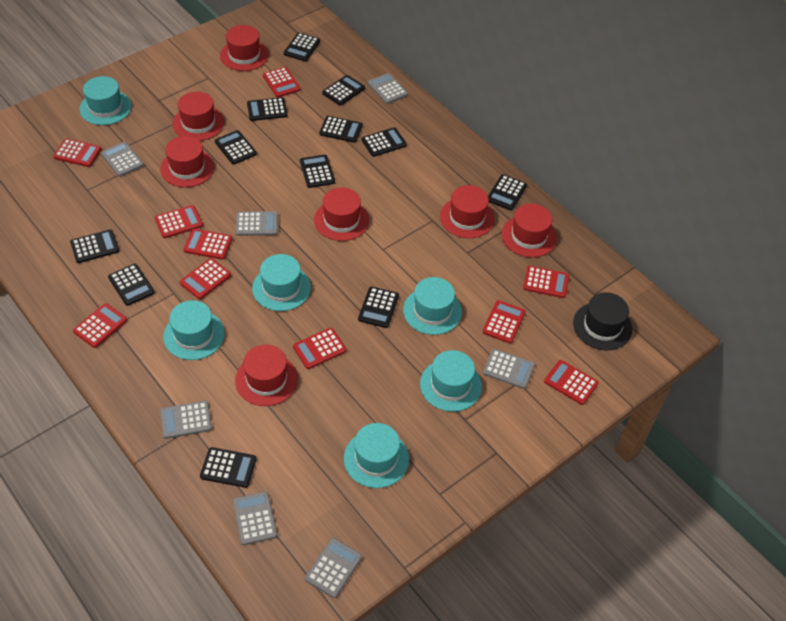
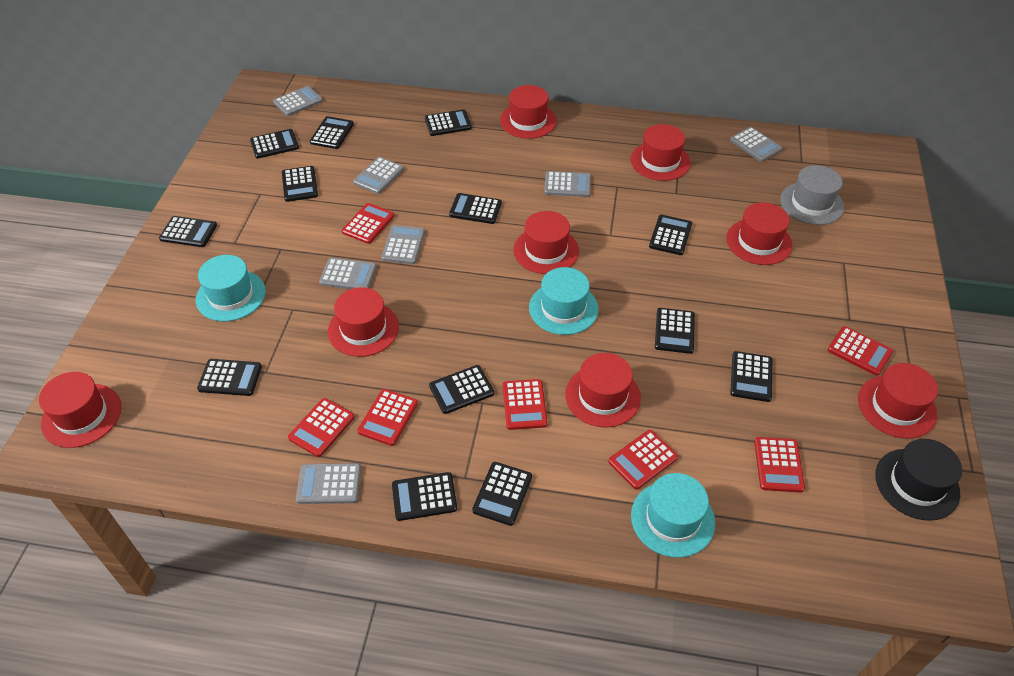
black calculator: 12 -> 13
grey hat: 0 -> 1
red calculator: 10 -> 7
red hat: 7 -> 8
turquoise hat: 6 -> 3

